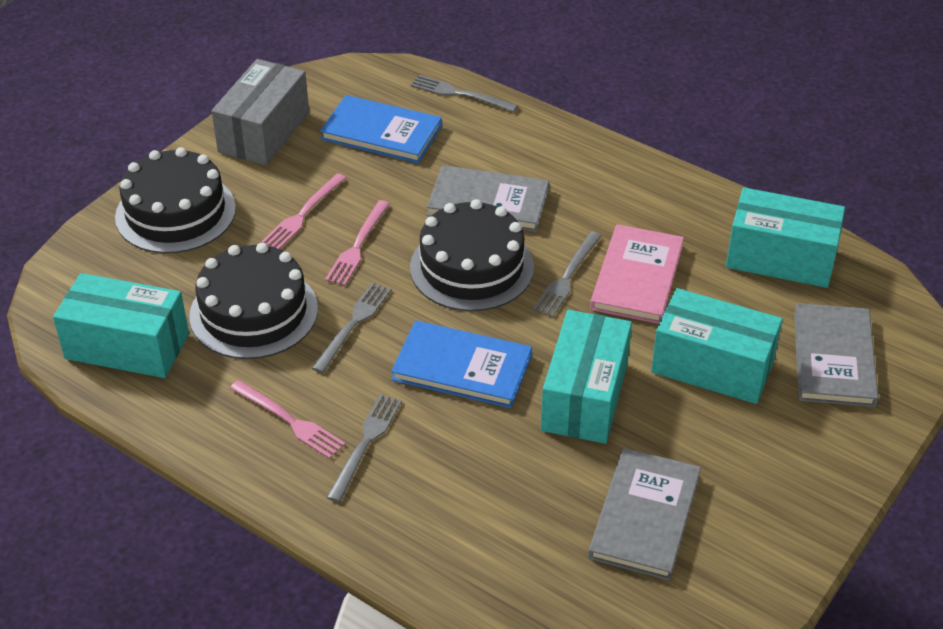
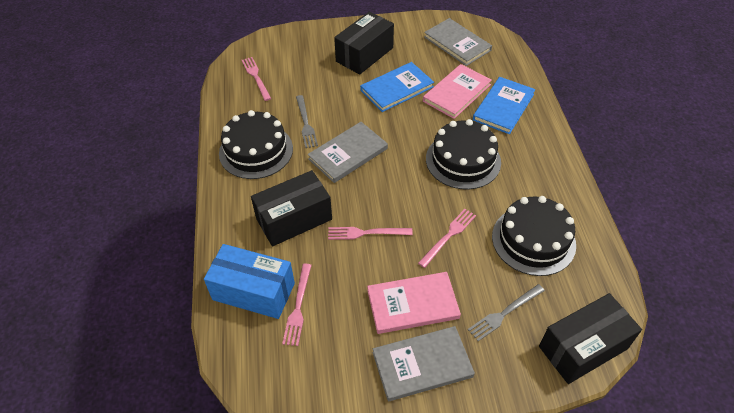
black box: 0 -> 3
blue box: 0 -> 1
grey box: 1 -> 0
grey fork: 4 -> 2
pink book: 1 -> 2
pink fork: 3 -> 4
turquoise box: 4 -> 0

